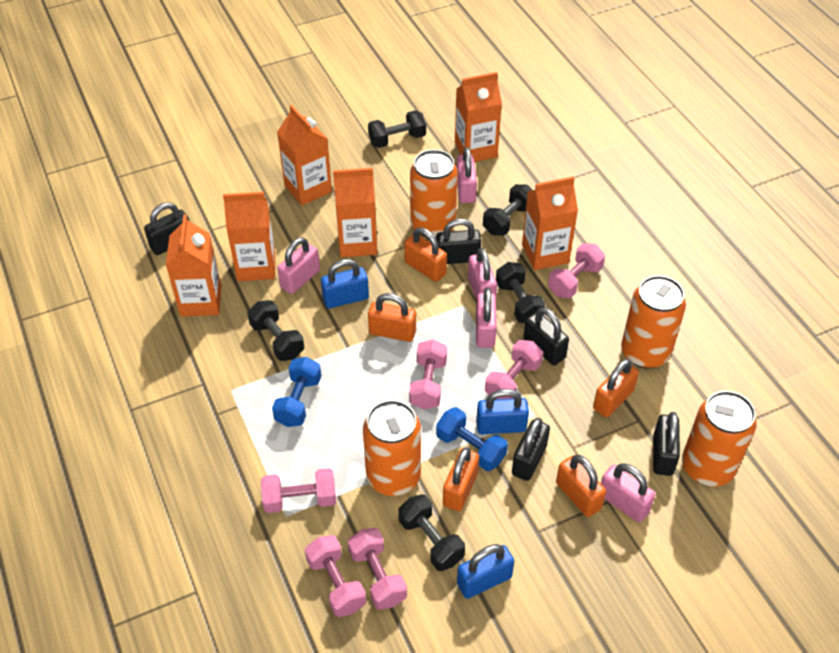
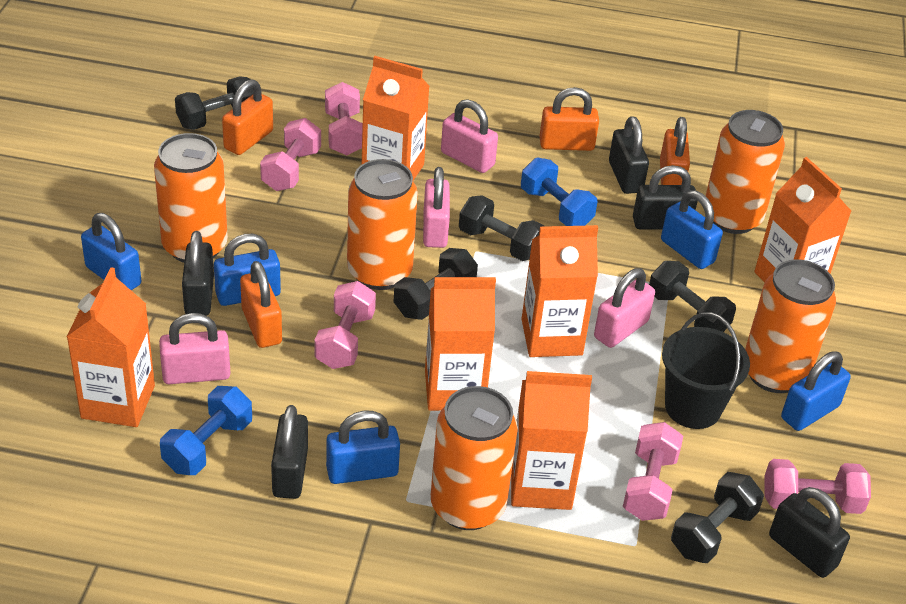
black bucket: 0 -> 1
blue padlock: 3 -> 5
orange can: 4 -> 5
orange padlock: 5 -> 4
pink dumbbell: 6 -> 5
pink padlock: 5 -> 4

